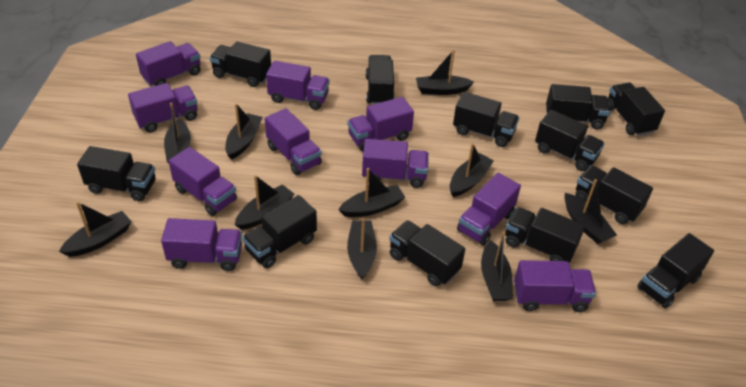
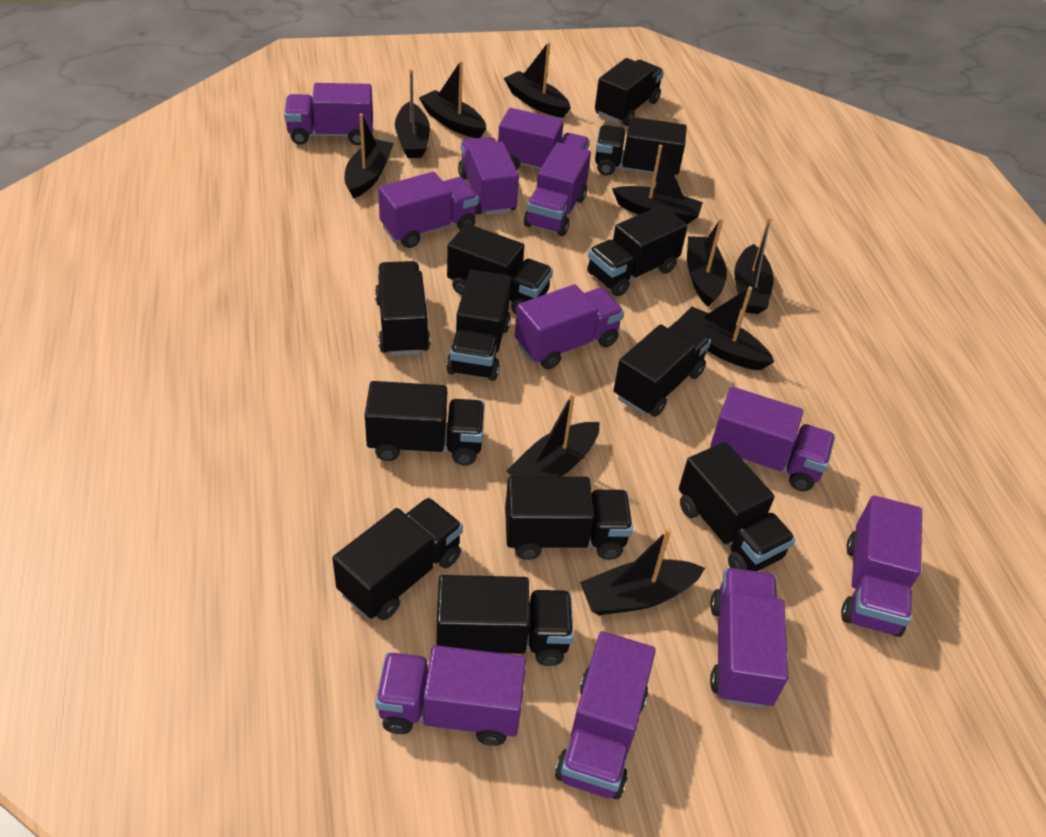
purple truck: 10 -> 11

